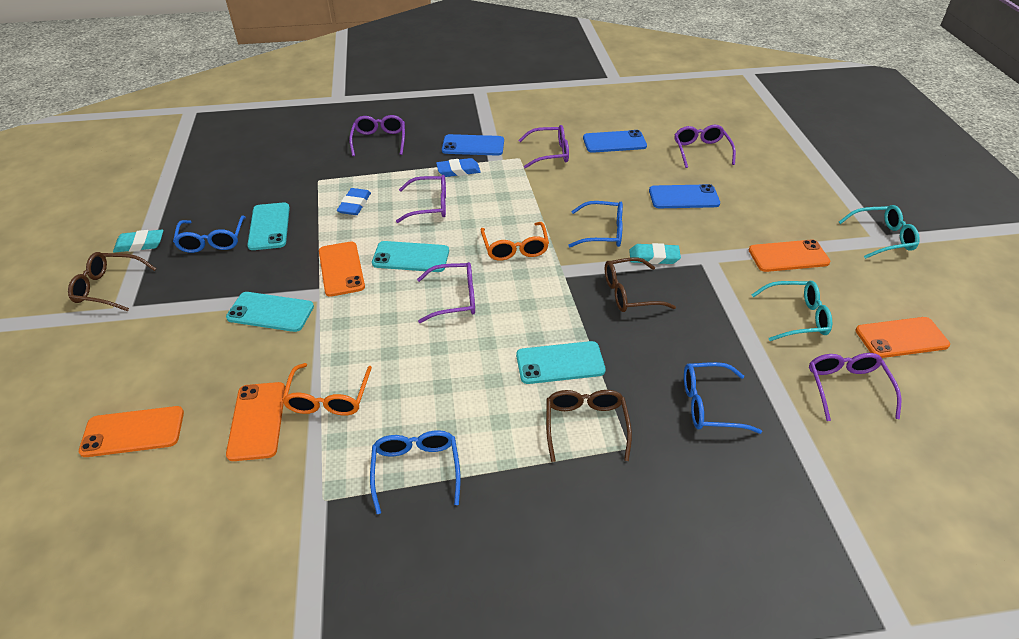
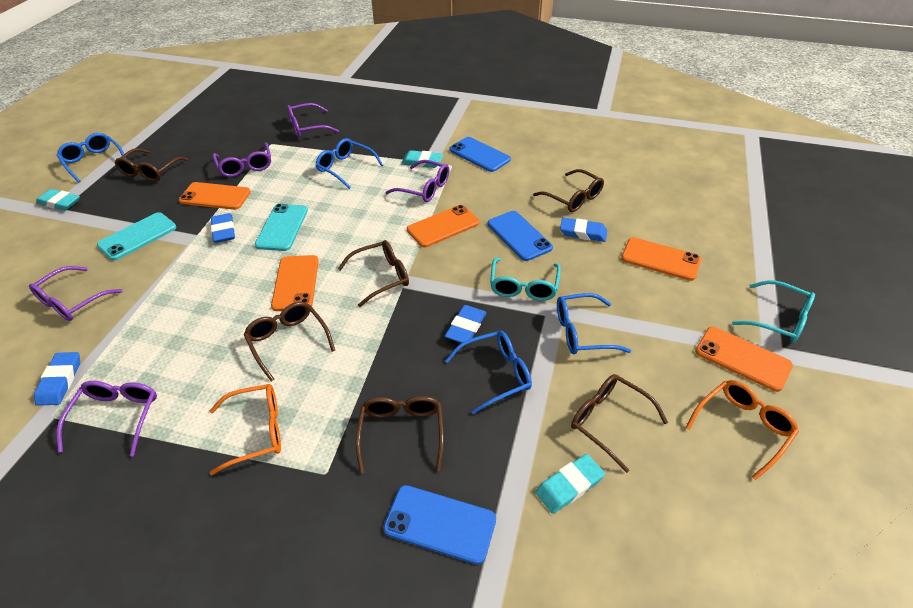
blue eraser: 2 -> 4
brown glasses: 3 -> 6
purple glasses: 6 -> 5
turquoise eraser: 2 -> 3
turquoise phone: 4 -> 2

